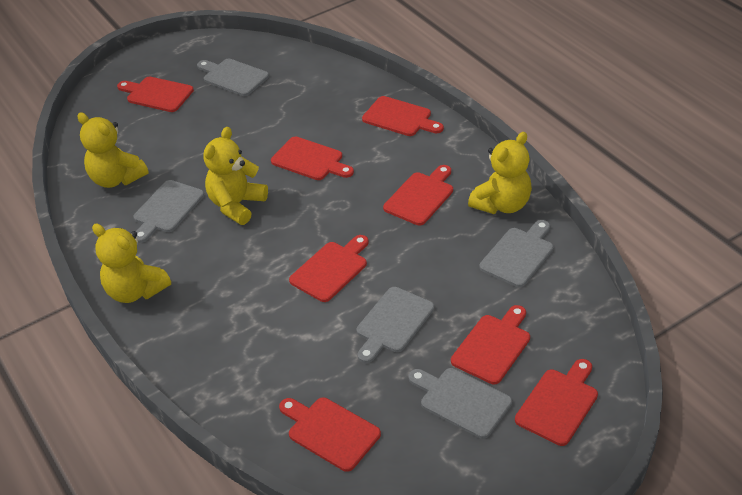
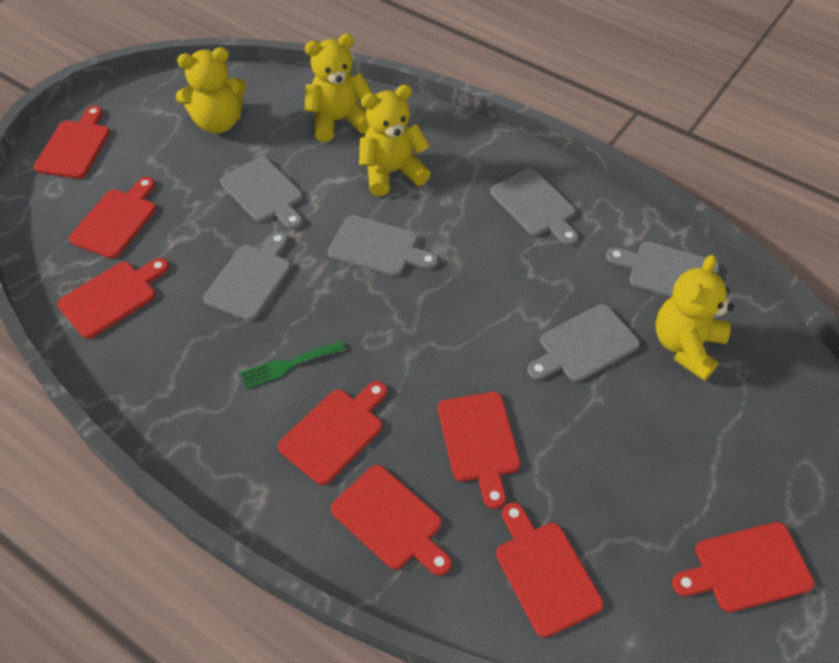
green fork: 0 -> 1
grey cutting board: 5 -> 6

